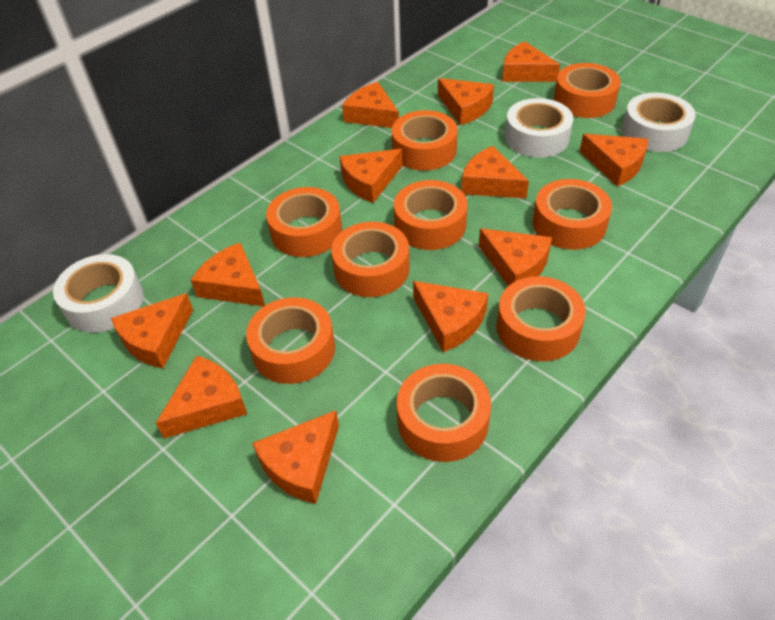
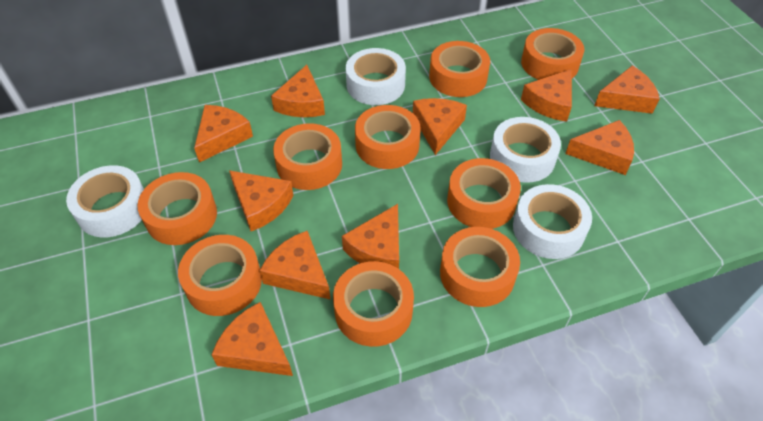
orange cheese: 12 -> 10
white tape: 3 -> 4

